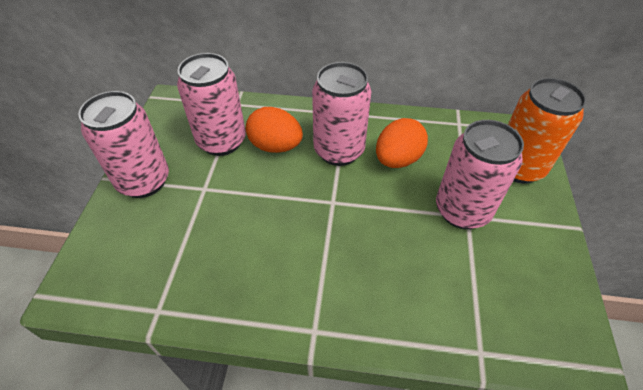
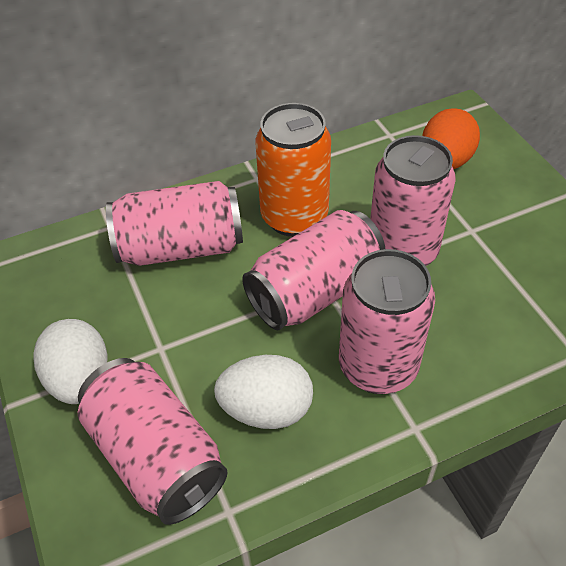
orange egg: 2 -> 1
pink can: 4 -> 5
white egg: 0 -> 2

